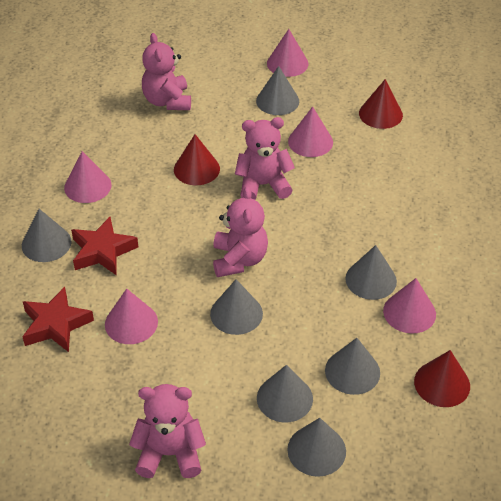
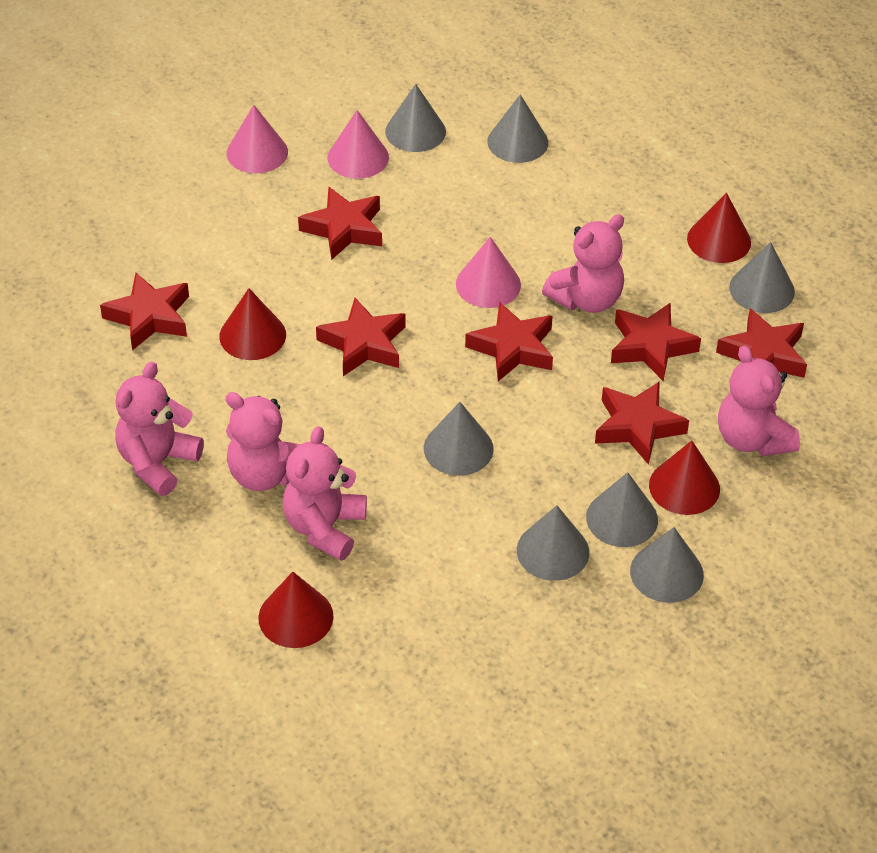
pink cone: 5 -> 3
pink teddy bear: 4 -> 5
red cone: 3 -> 4
red star: 2 -> 7

